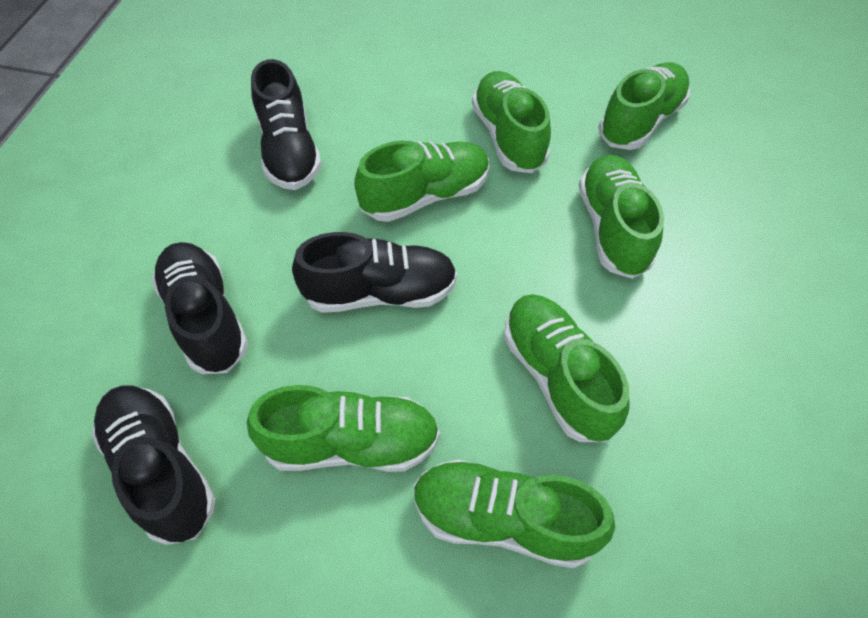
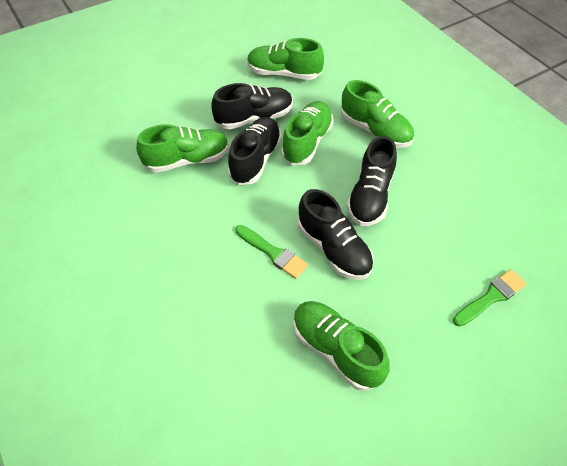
green brush: 0 -> 2
green shoe: 7 -> 5

